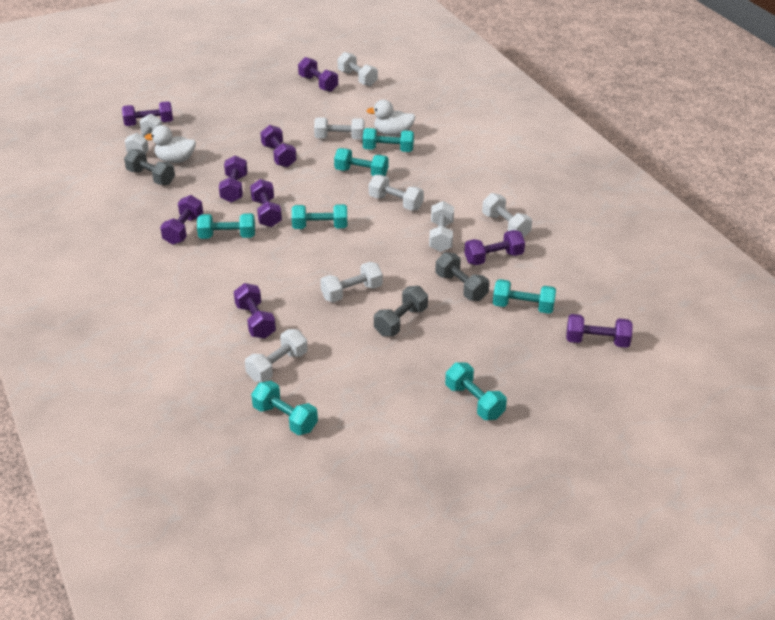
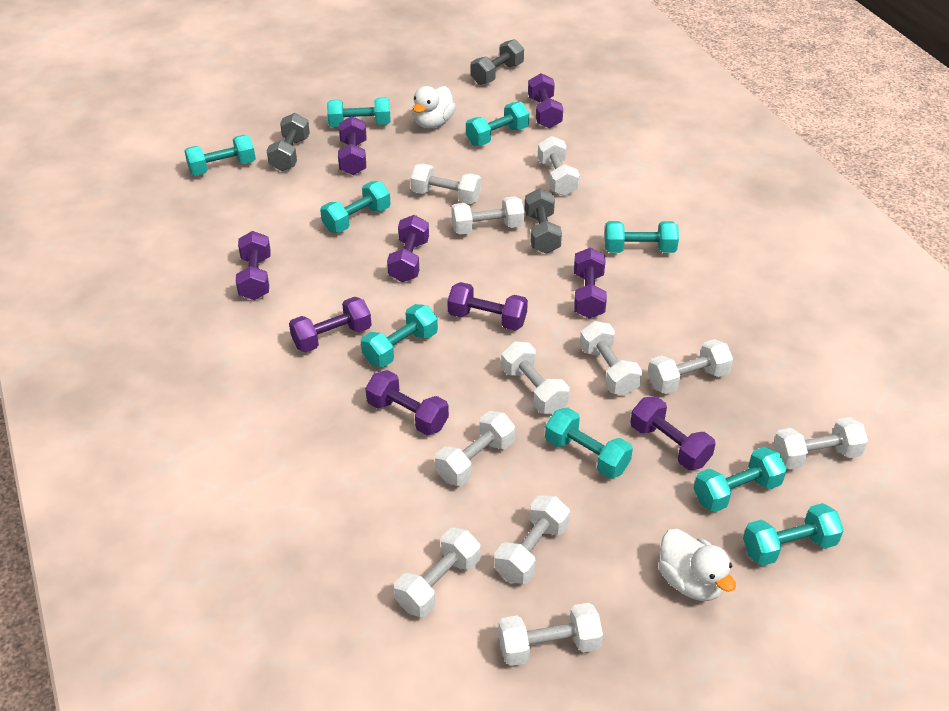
turquoise dumbbell: 7 -> 9
white dumbbell: 8 -> 11

